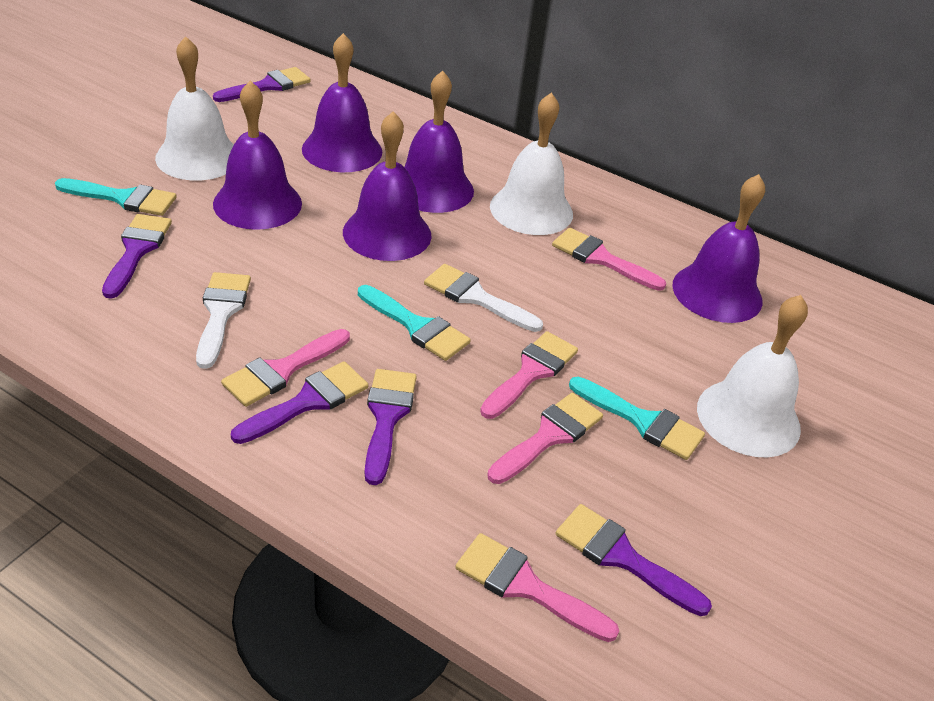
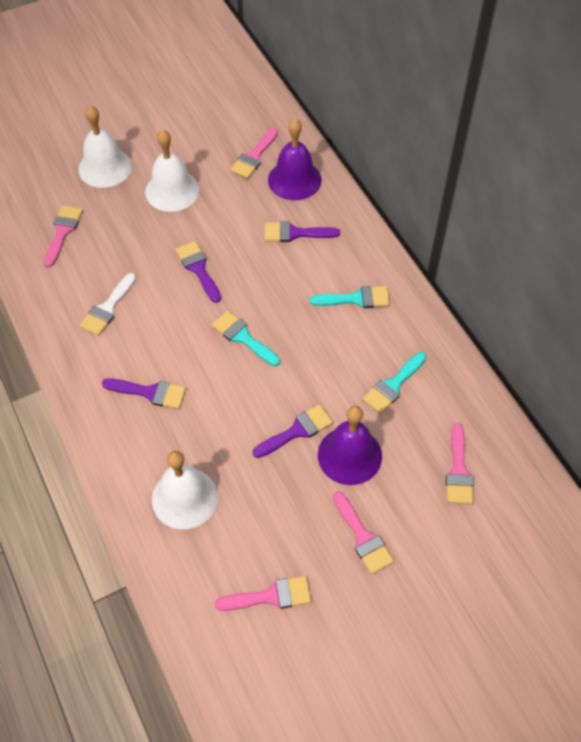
purple bell: 5 -> 2
purple brush: 5 -> 4
white brush: 2 -> 1

